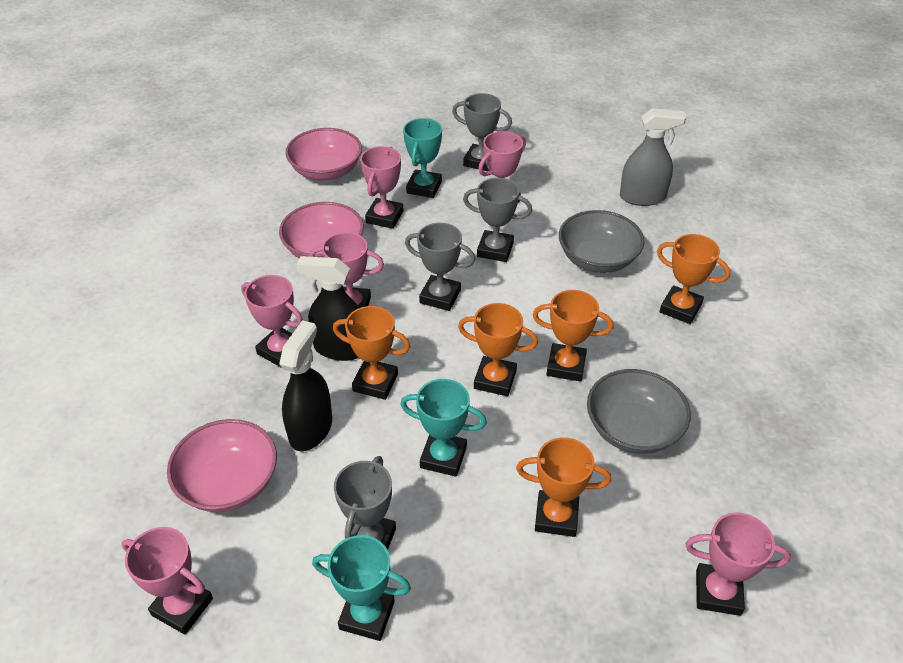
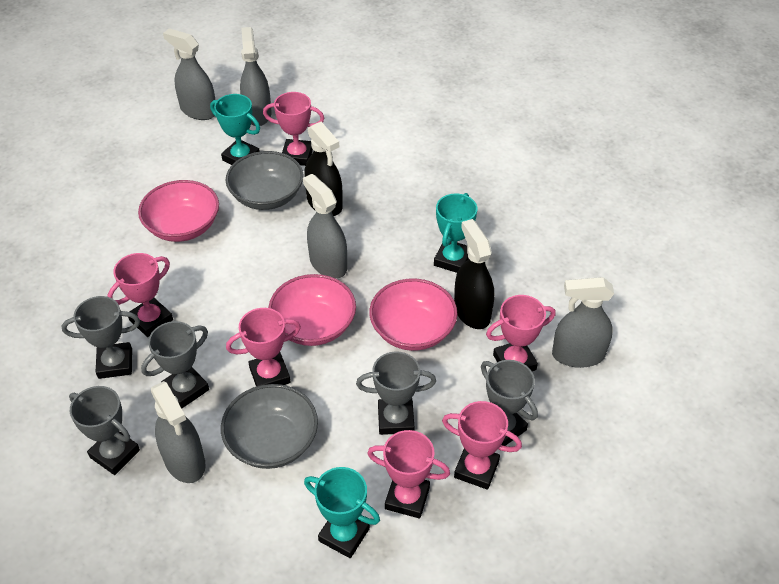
grey spray bottle: 1 -> 5
grey trophy: 4 -> 5
orange trophy: 5 -> 0

